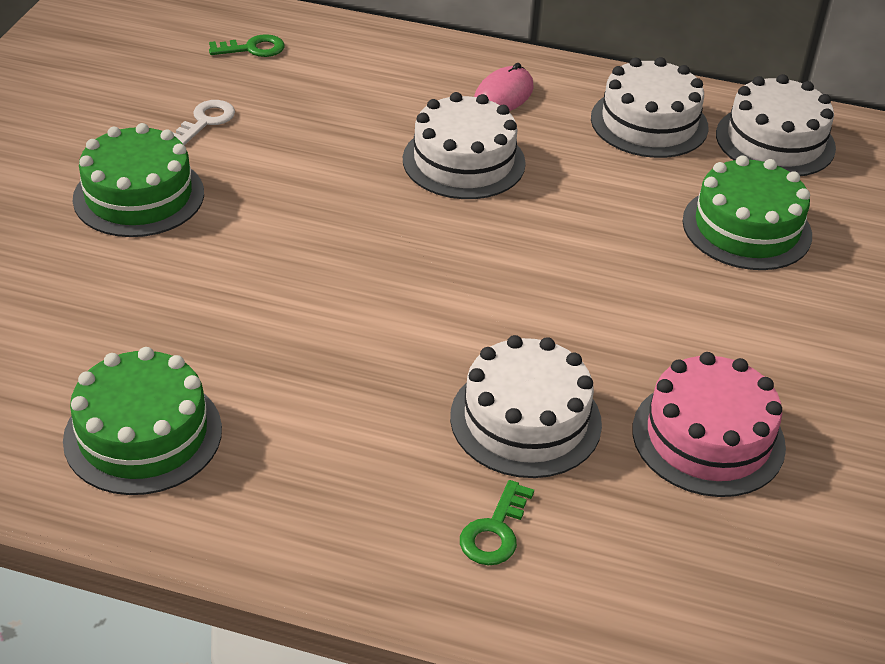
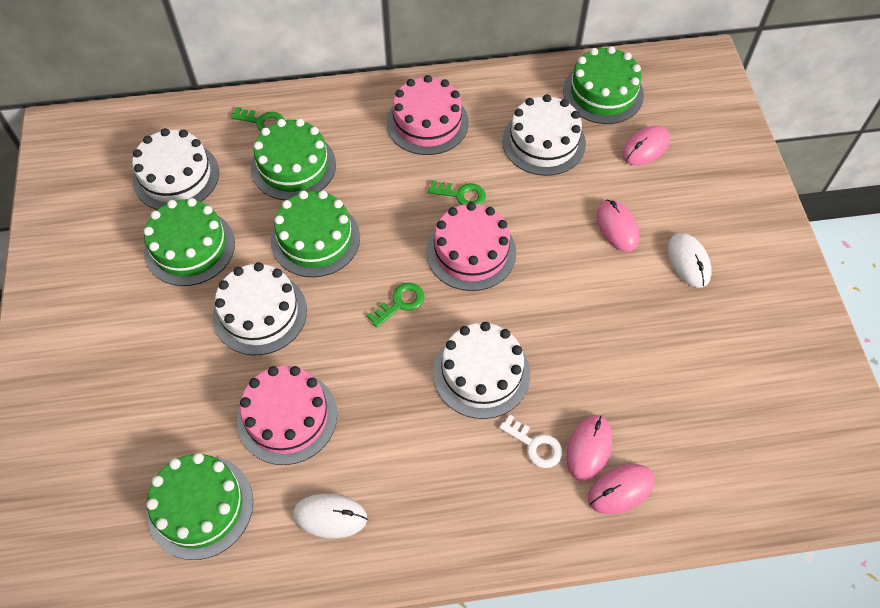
green cake: 3 -> 5
green key: 2 -> 3
pink cake: 1 -> 3
pink mouse: 1 -> 4
white mouse: 0 -> 2

